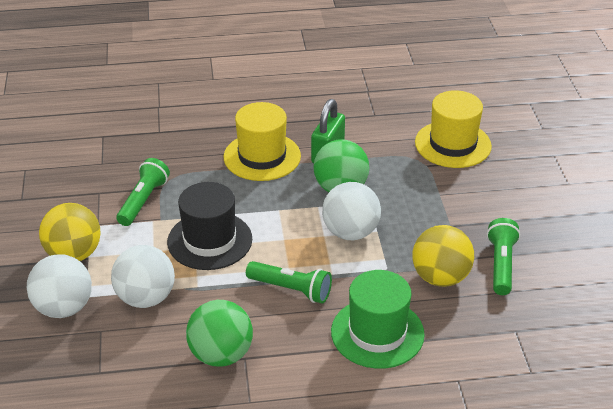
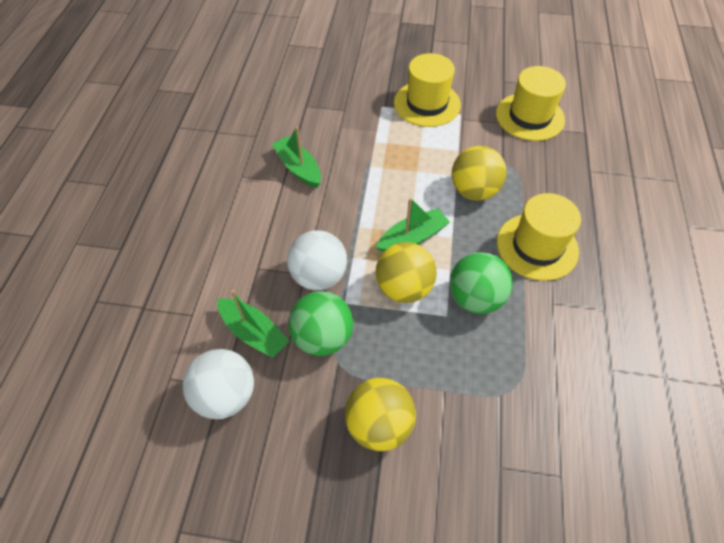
black hat: 1 -> 0
green boat: 0 -> 3
green flashlight: 3 -> 0
green hat: 1 -> 0
green padlock: 1 -> 0
white ball: 3 -> 2
yellow ball: 2 -> 3
yellow hat: 2 -> 3

